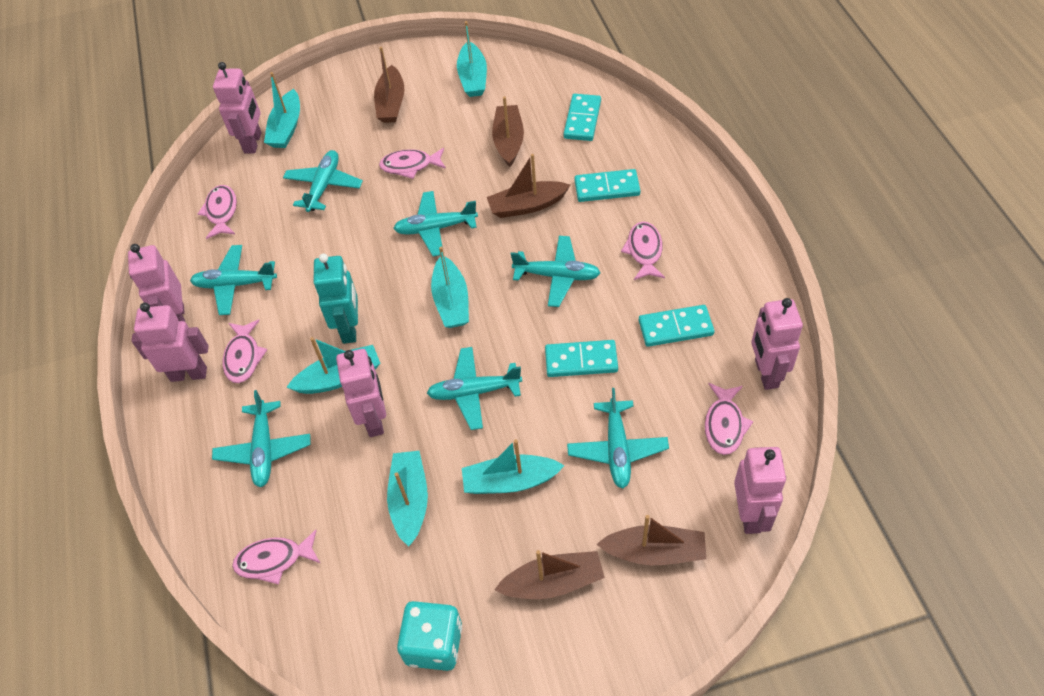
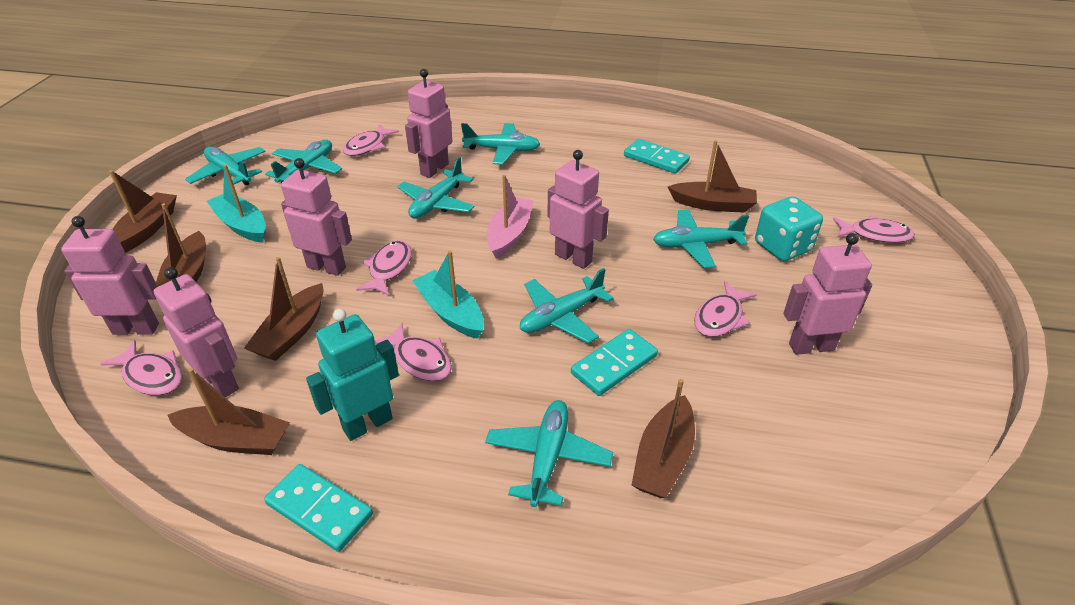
brown boat: 5 -> 6
pink boat: 0 -> 1
turquoise boat: 6 -> 2
turquoise domino: 4 -> 3

